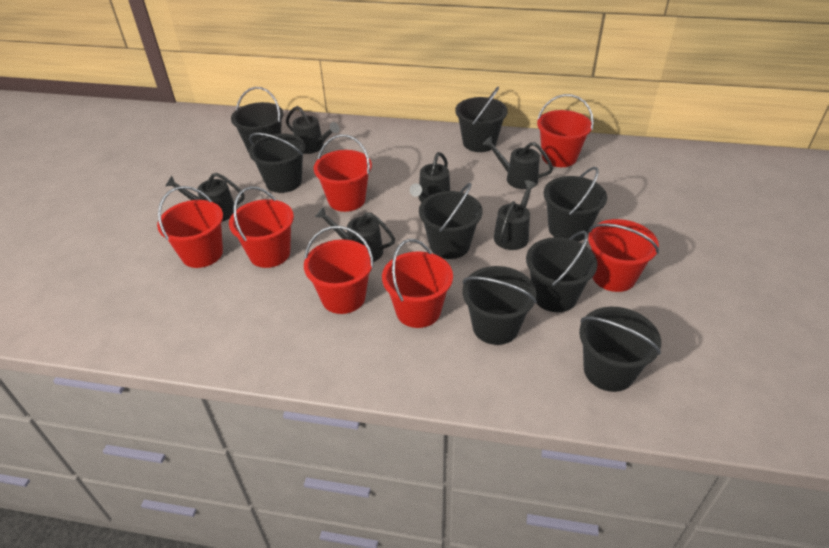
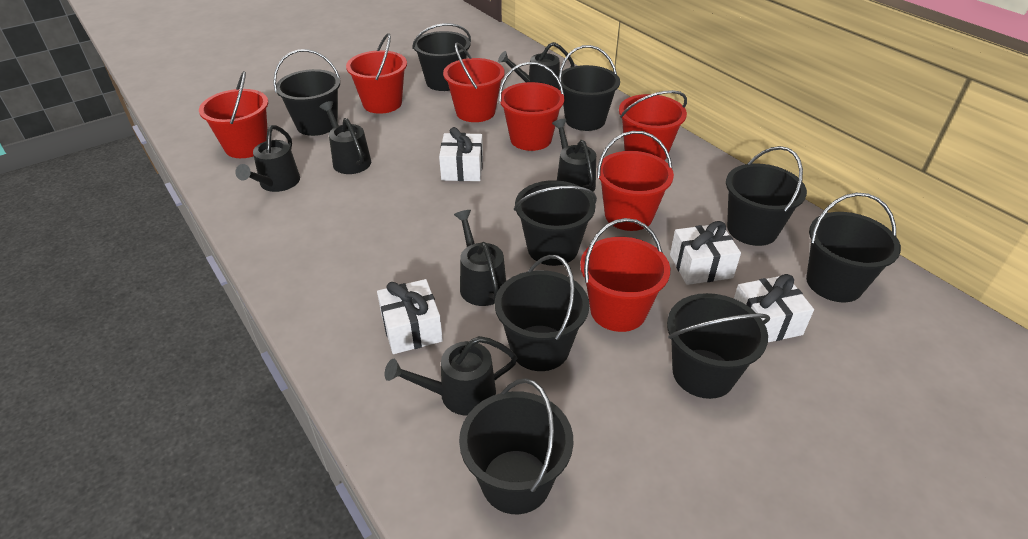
black bucket: 8 -> 9
white gift: 0 -> 4

